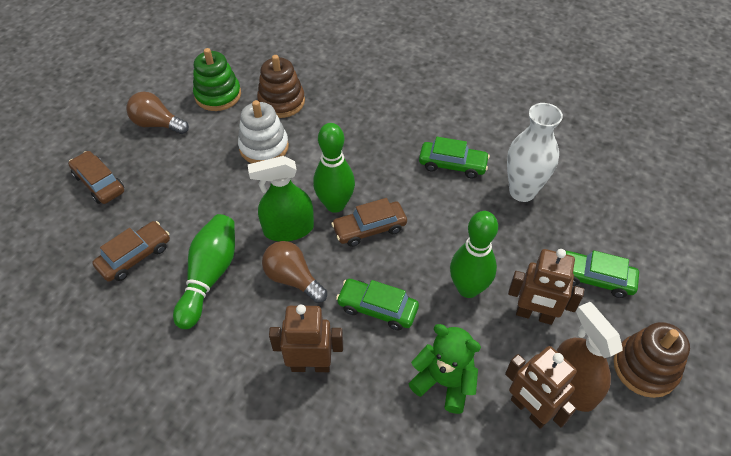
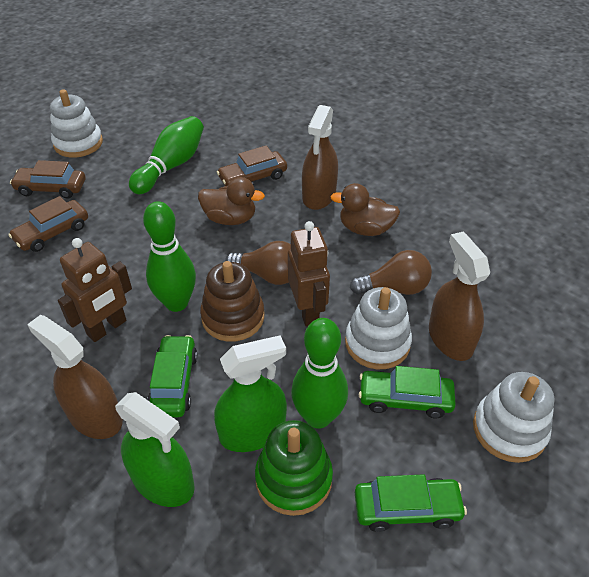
brown duck: 0 -> 2
brown robot: 3 -> 2
brown spray bottle: 1 -> 3
brown stacking toy: 2 -> 1
green spray bottle: 1 -> 2
green teddy bear: 1 -> 0
white stacking toy: 1 -> 3
white vase: 1 -> 0

